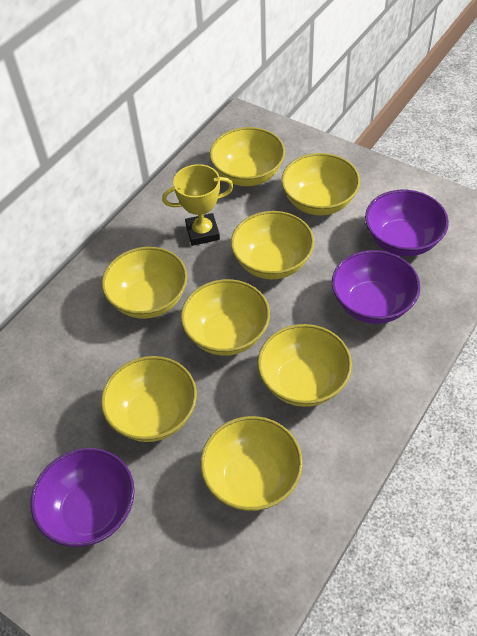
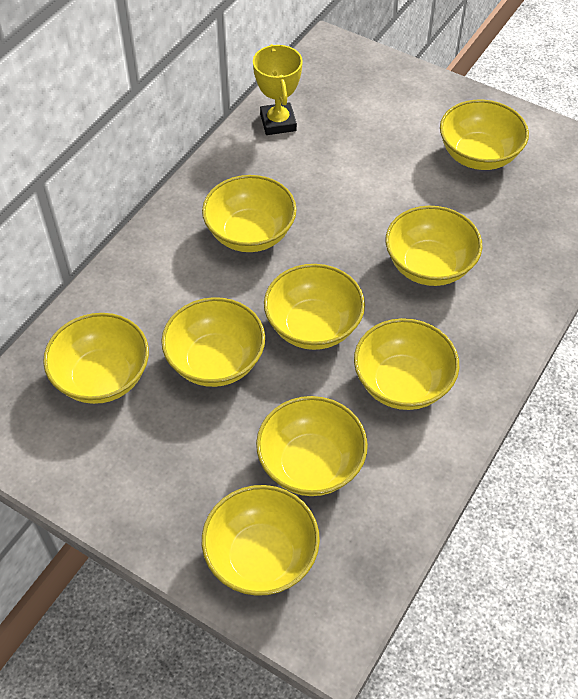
purple bowl: 3 -> 0
yellow bowl: 8 -> 9

